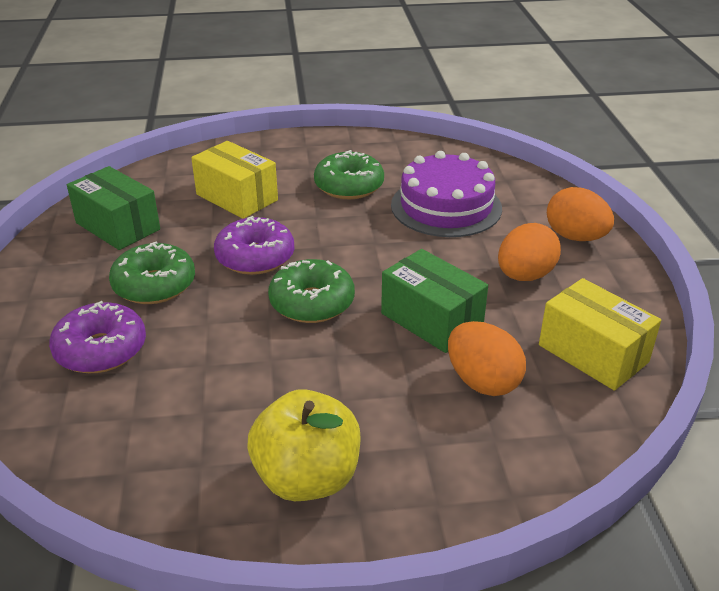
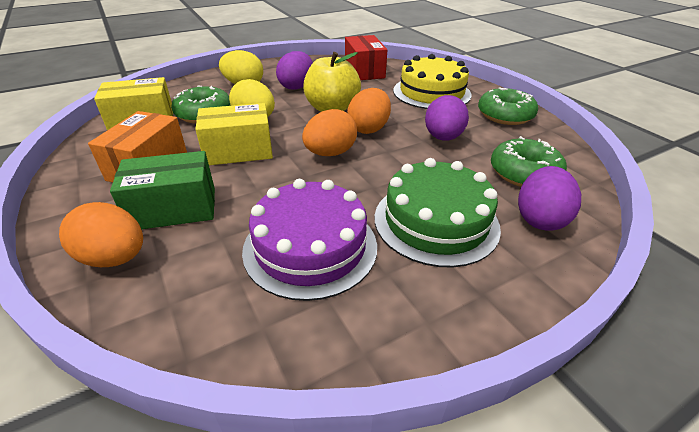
green box: 2 -> 1
green cake: 0 -> 1
orange box: 0 -> 1
purple donut: 2 -> 0
purple egg: 0 -> 3
red box: 0 -> 1
yellow cake: 0 -> 1
yellow egg: 0 -> 2

